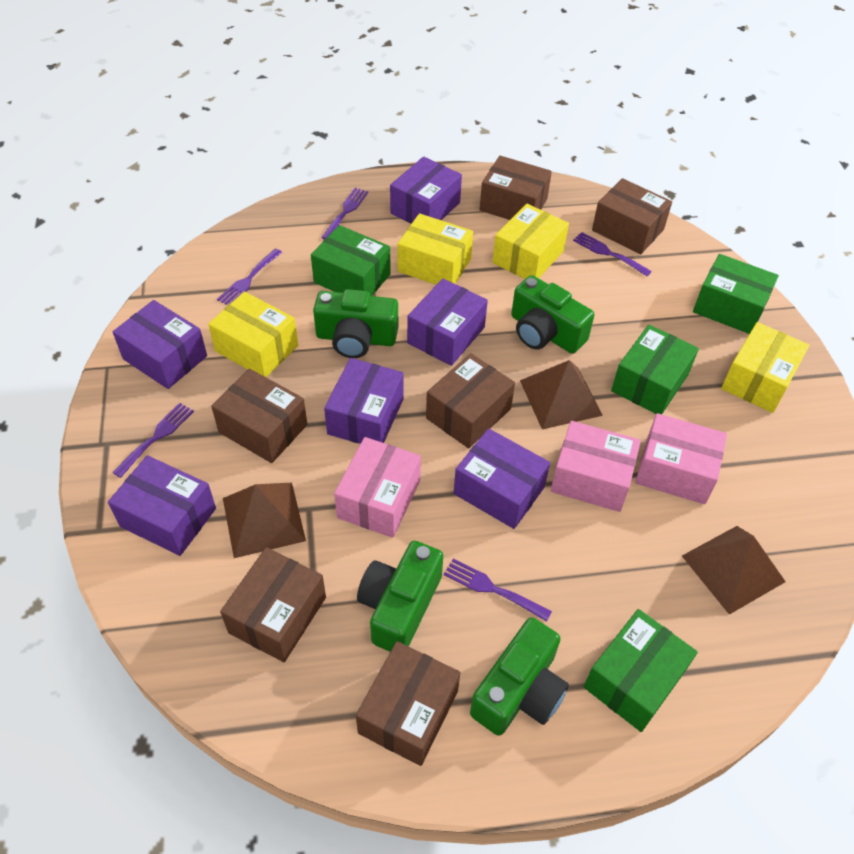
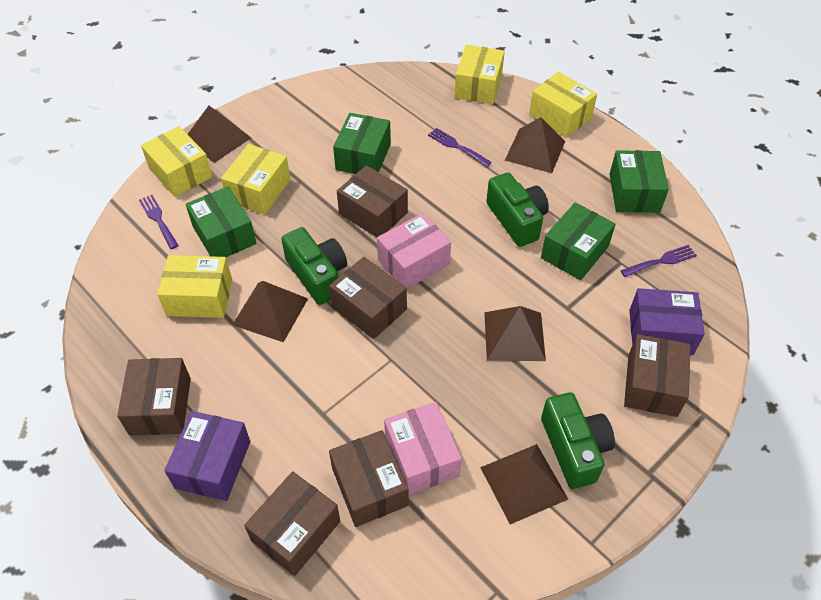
brown pyramid: 3 -> 5
green camera: 4 -> 3
pink box: 3 -> 2
purple box: 6 -> 2
purple fork: 5 -> 3
yellow box: 4 -> 5

